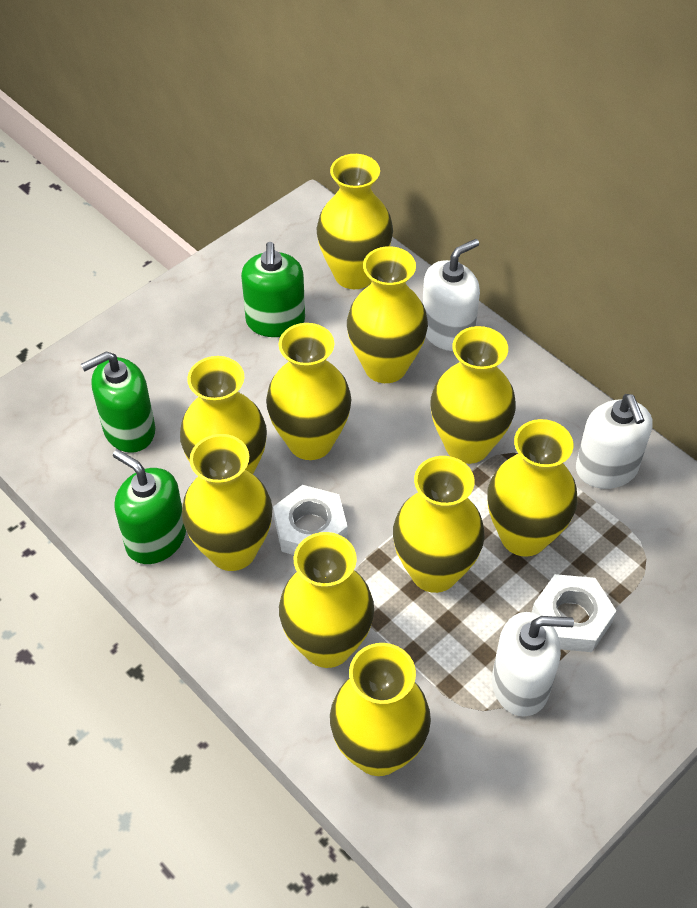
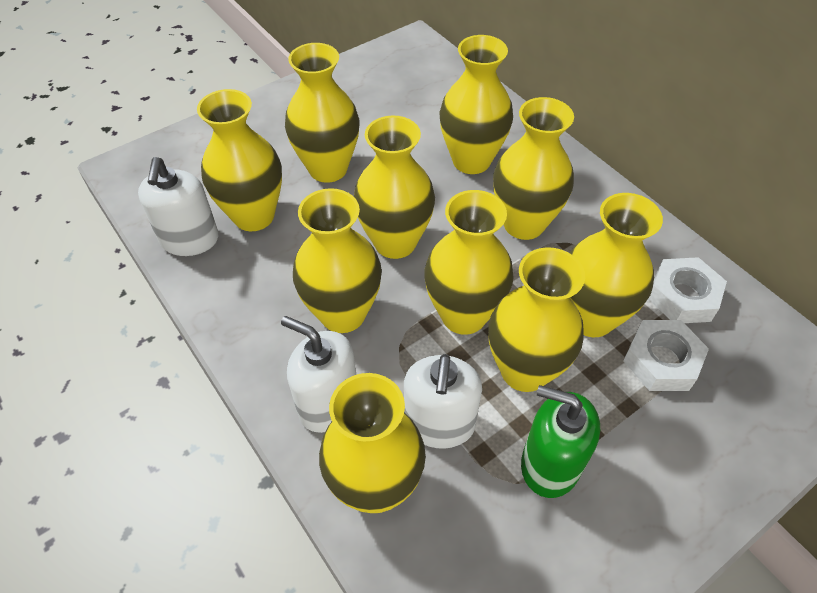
green soap dispenser: 3 -> 1

